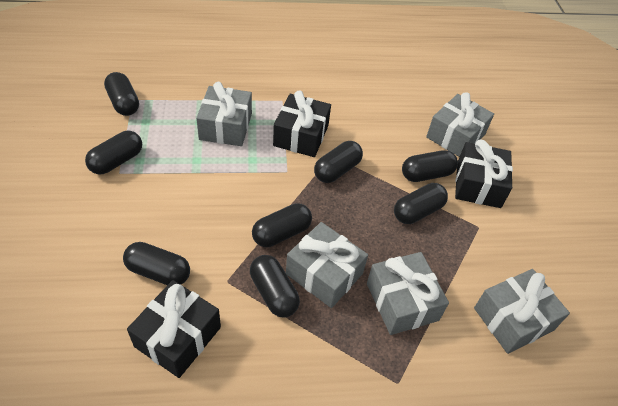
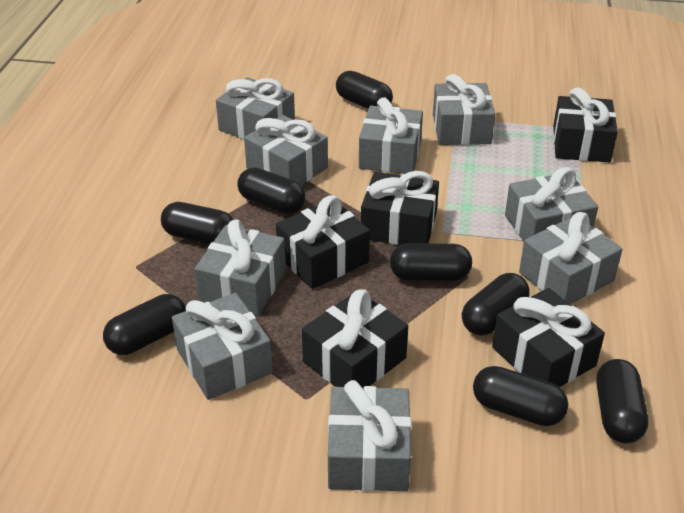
black gift: 3 -> 5
grey gift: 5 -> 9

